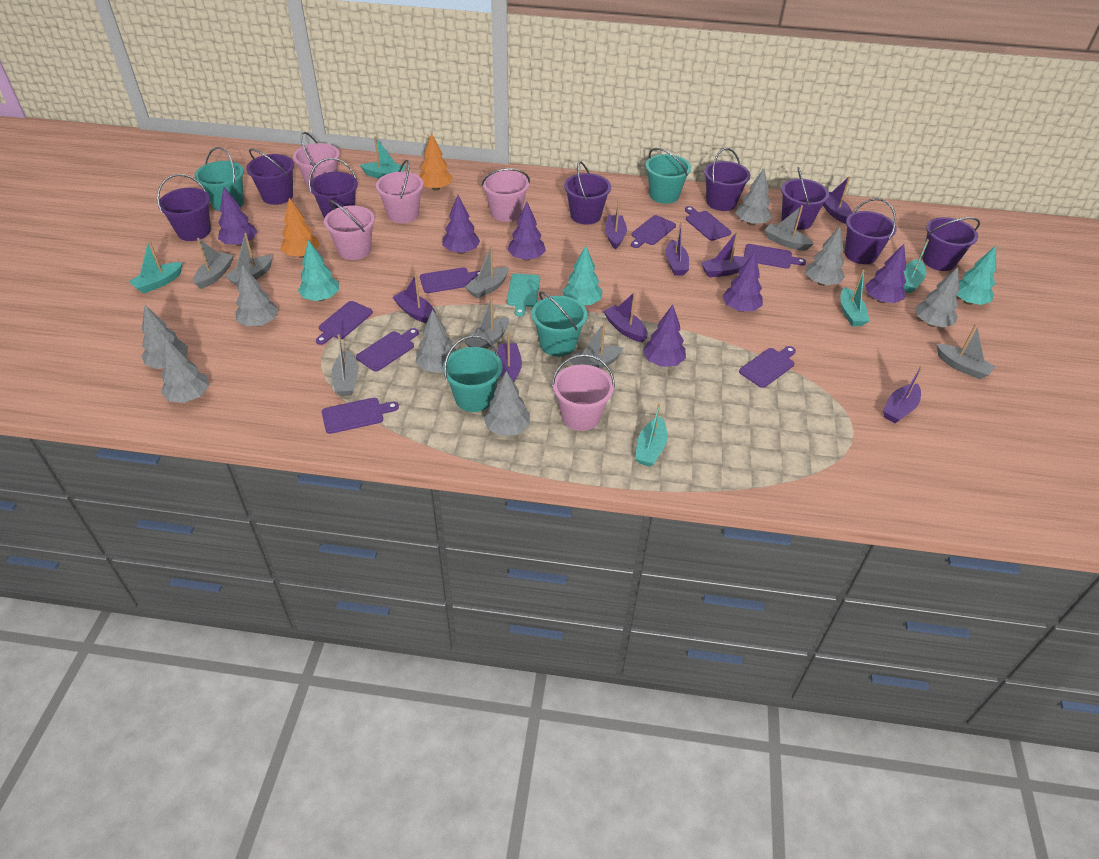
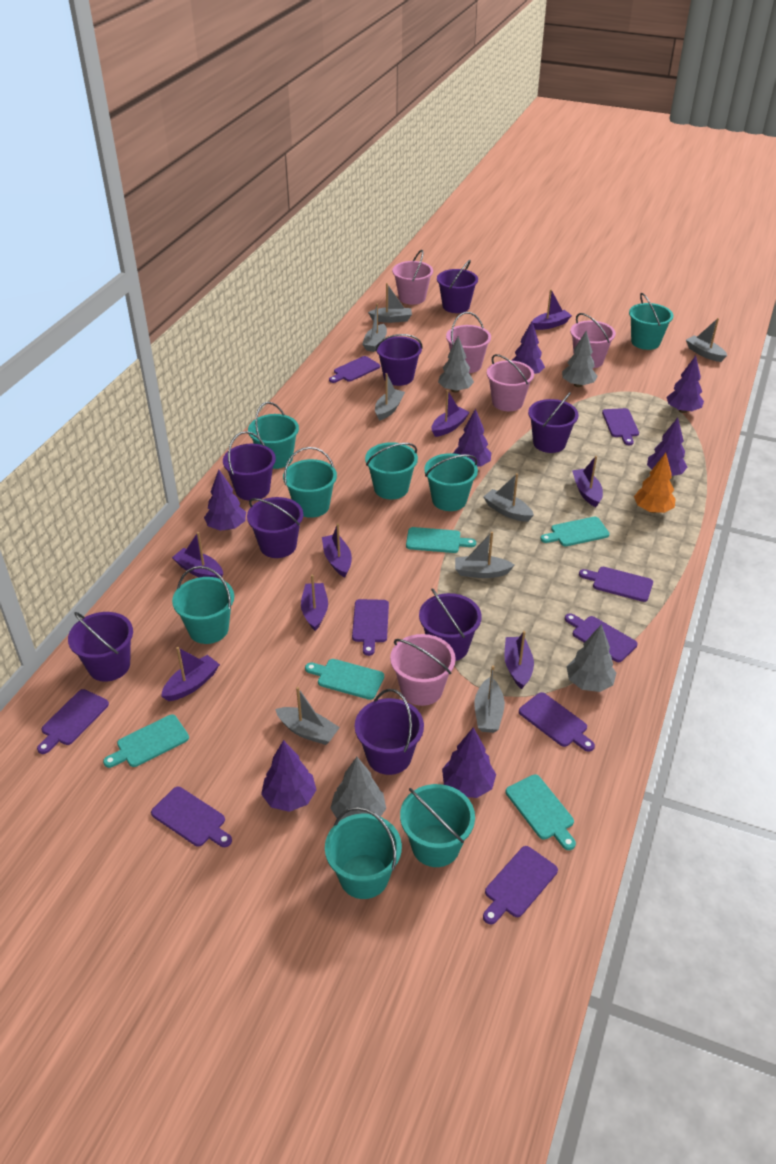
grey tree: 8 -> 4
orange tree: 2 -> 1
purple cutting board: 8 -> 9
purple tree: 6 -> 7
turquoise boat: 5 -> 0
turquoise bucket: 4 -> 8
turquoise cutting board: 1 -> 5
turquoise tree: 3 -> 0

